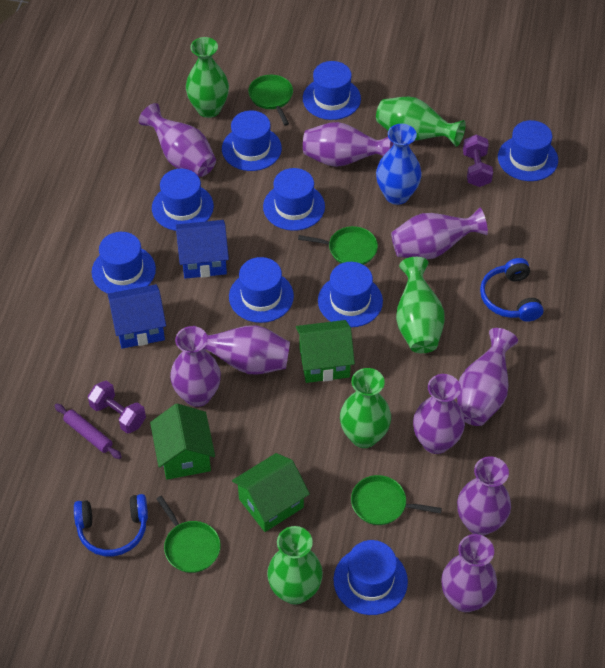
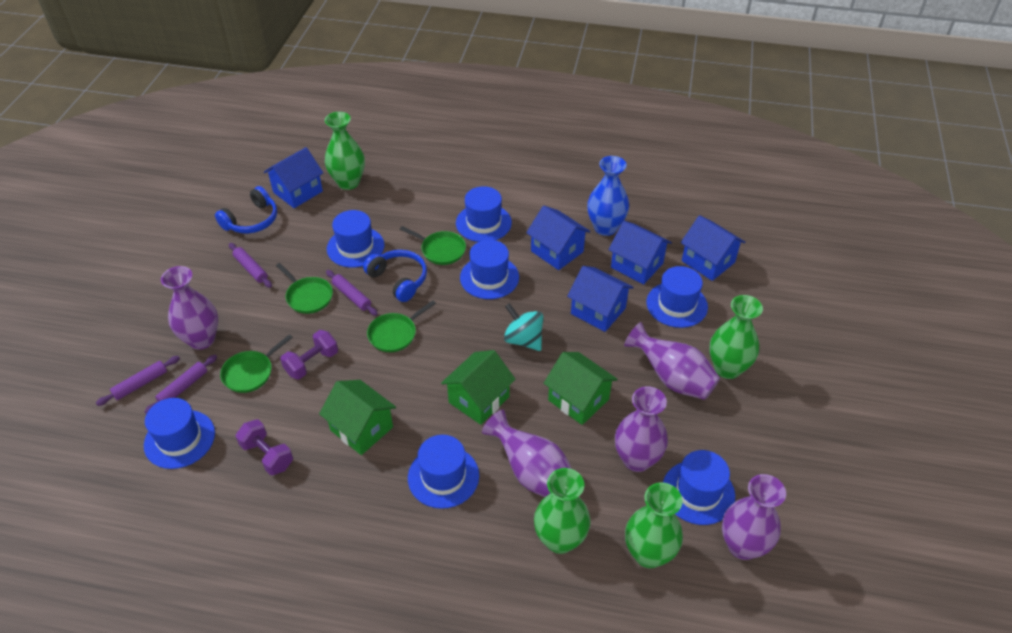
blue hat: 9 -> 7
blue house: 2 -> 5
green vase: 5 -> 4
purple rolling pin: 1 -> 4
purple vase: 9 -> 5
turquoise spinning top: 0 -> 1

